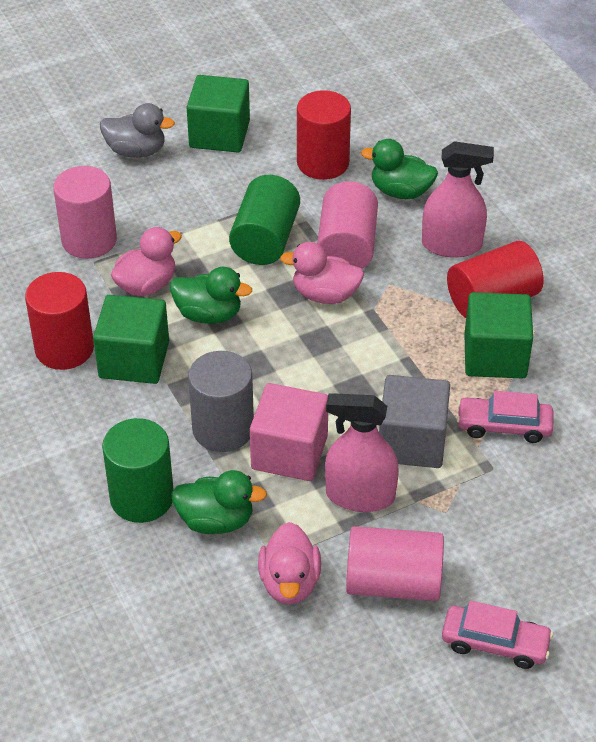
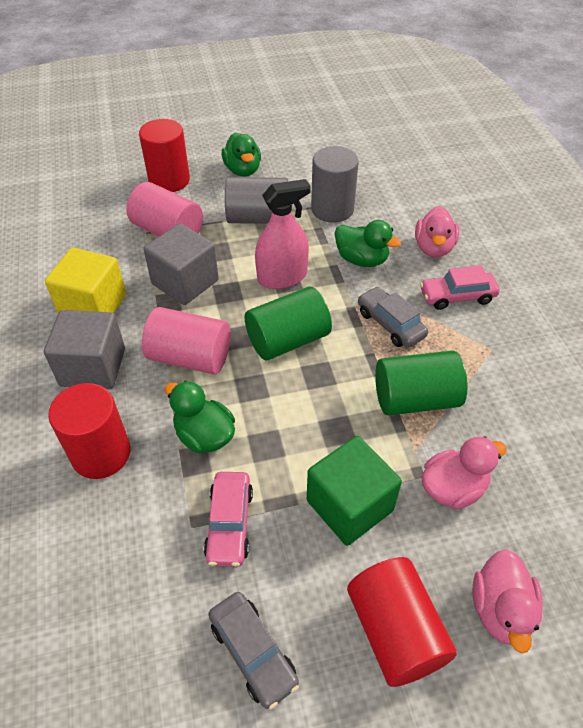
green cube: 3 -> 1
grey car: 0 -> 2
grey cube: 1 -> 2
grey cylinder: 1 -> 2
grey duck: 1 -> 0
pink cube: 1 -> 0
pink cylinder: 3 -> 2
pink spray bottle: 2 -> 1
yellow cube: 0 -> 1

